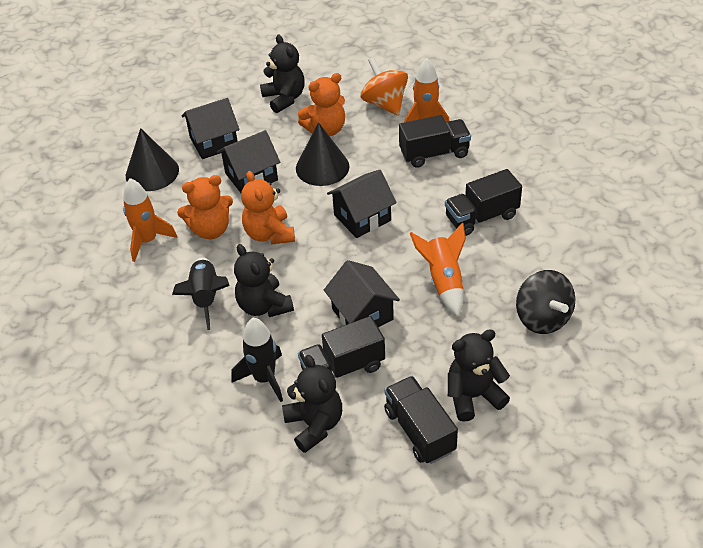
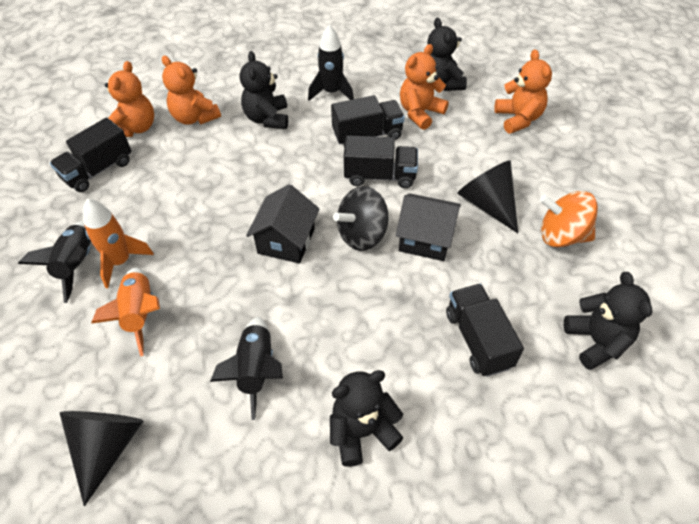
black house: 4 -> 2
black rocket: 2 -> 3
orange rocket: 3 -> 2
orange teddy bear: 3 -> 4

